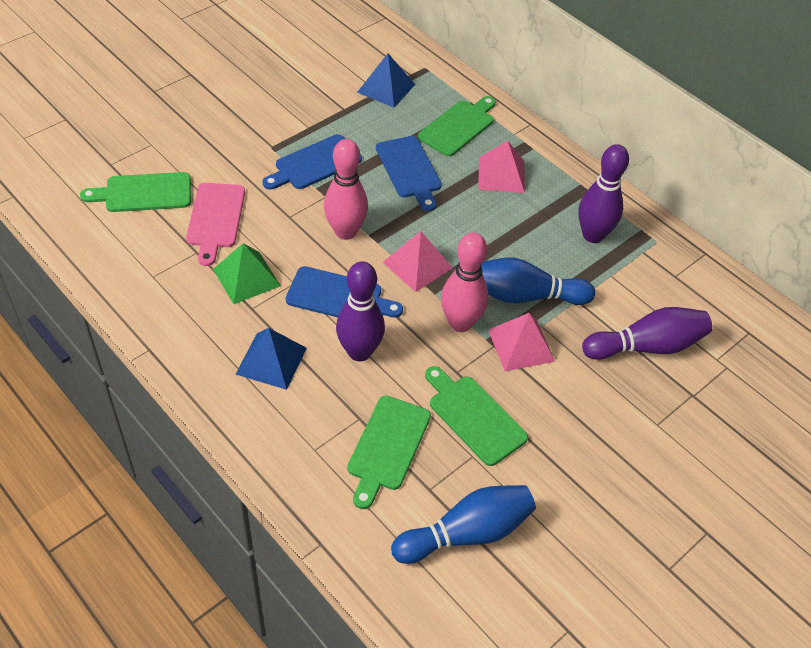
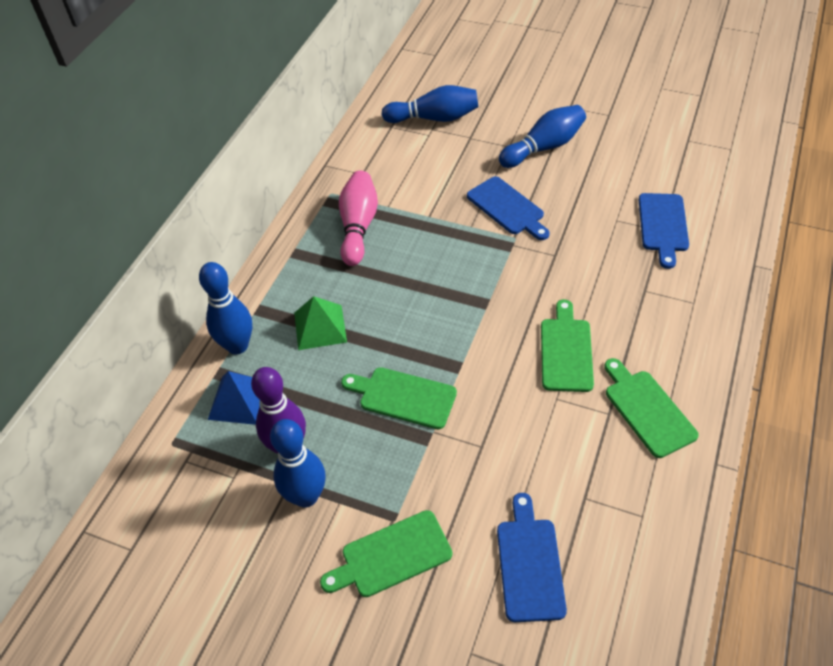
blue bowling pin: 2 -> 4
blue pyramid: 2 -> 1
pink bowling pin: 2 -> 1
pink cutting board: 1 -> 0
pink pyramid: 3 -> 0
purple bowling pin: 3 -> 1

